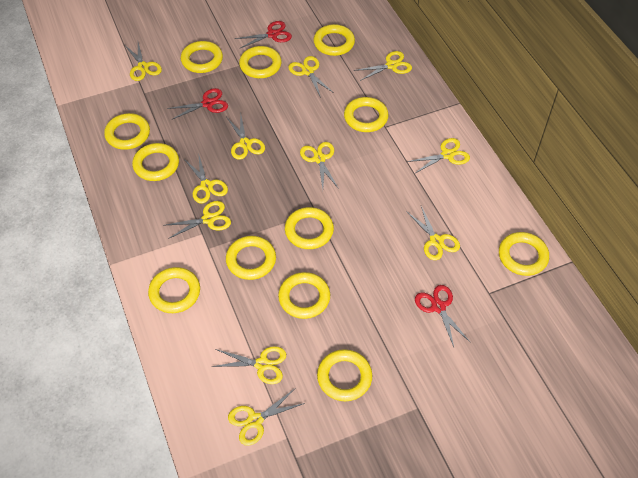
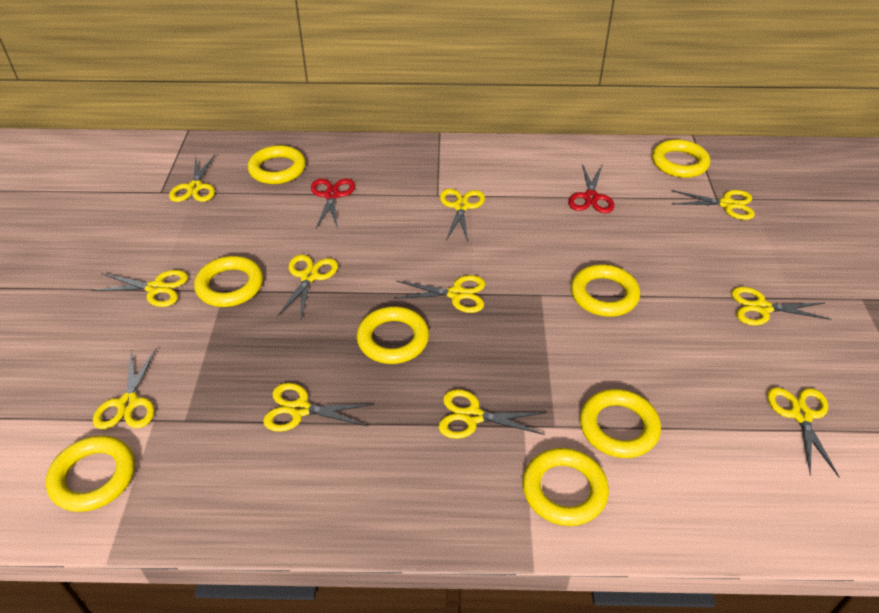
red scissors: 3 -> 2
yellow ring: 12 -> 8

